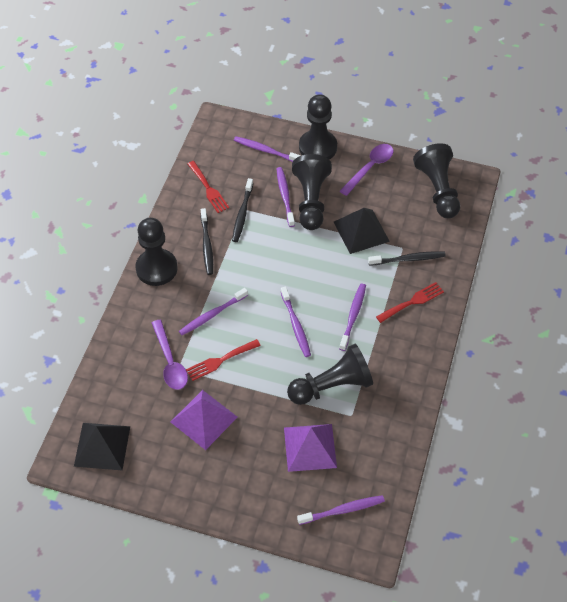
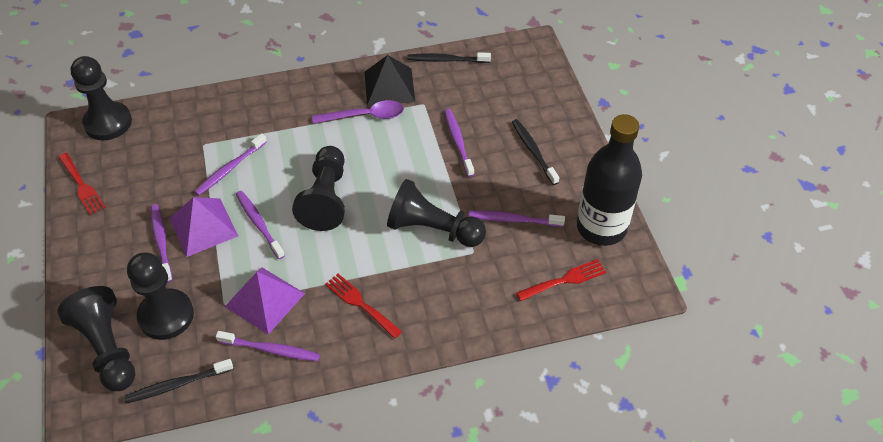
black bottle: 0 -> 1
black pyramid: 2 -> 1
purple spoon: 2 -> 1

